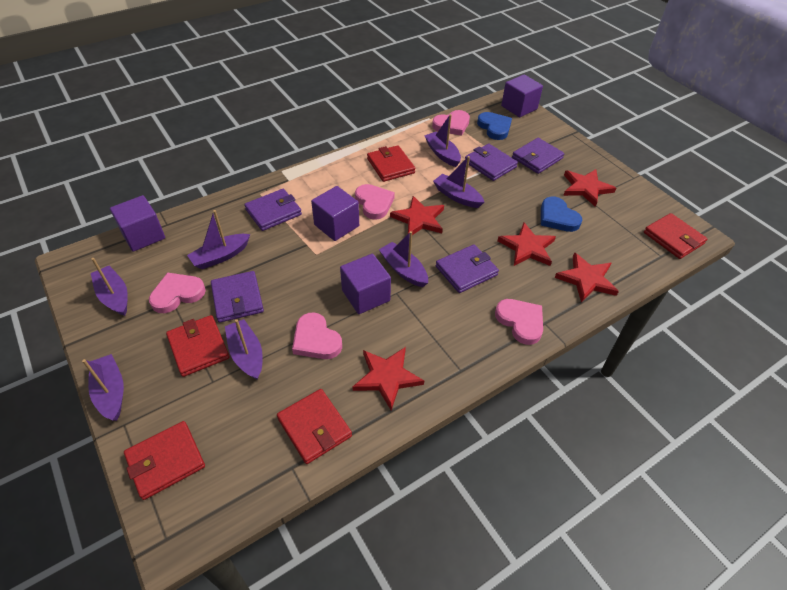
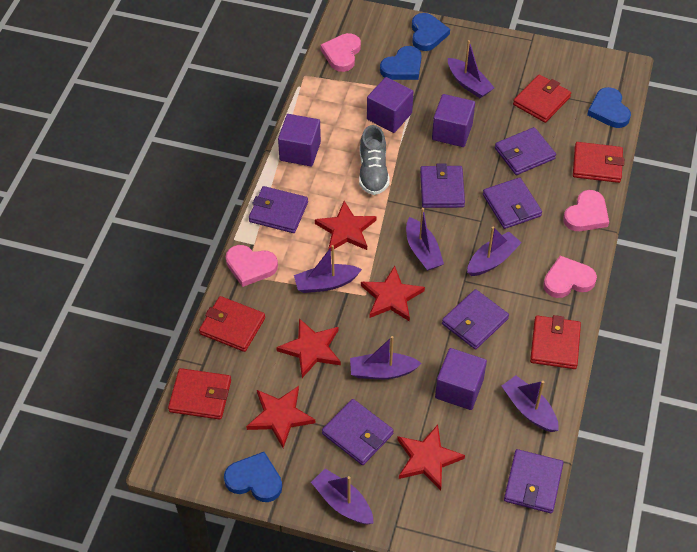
blue heart: 2 -> 4
grey shoe: 0 -> 1
pink heart: 5 -> 4
purple wallet: 5 -> 7

